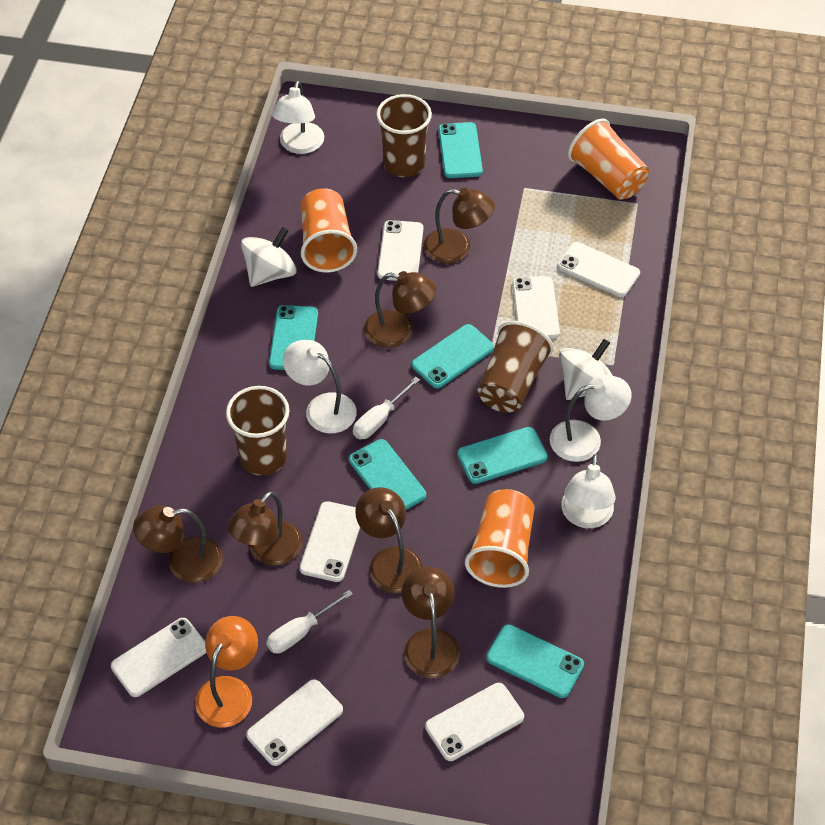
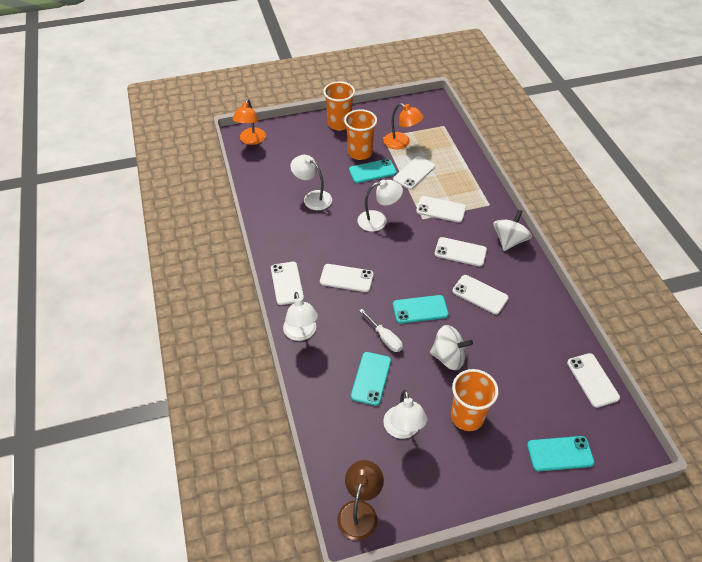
brown cup: 3 -> 0
brown lamp: 6 -> 1
orange lamp: 1 -> 2
turquoise phone: 6 -> 4
white screwdriver: 2 -> 1

